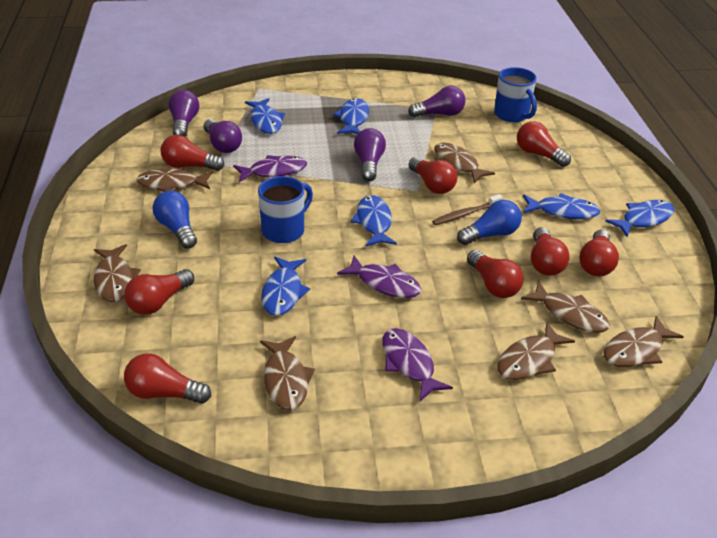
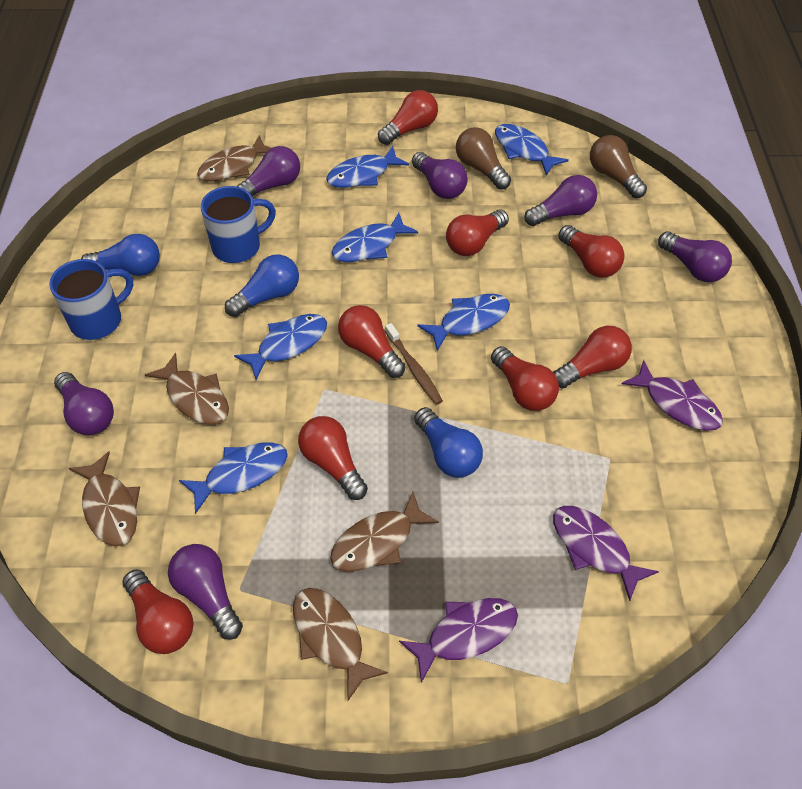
blue light bulb: 2 -> 3
brown fish: 7 -> 5
brown light bulb: 0 -> 2
purple light bulb: 4 -> 6

